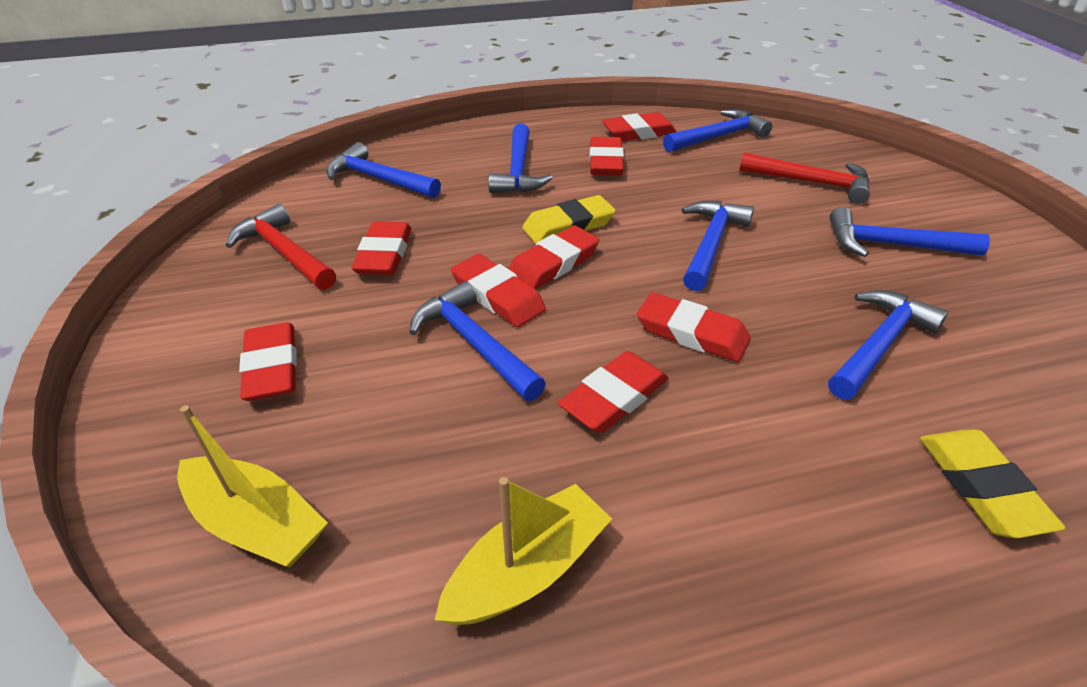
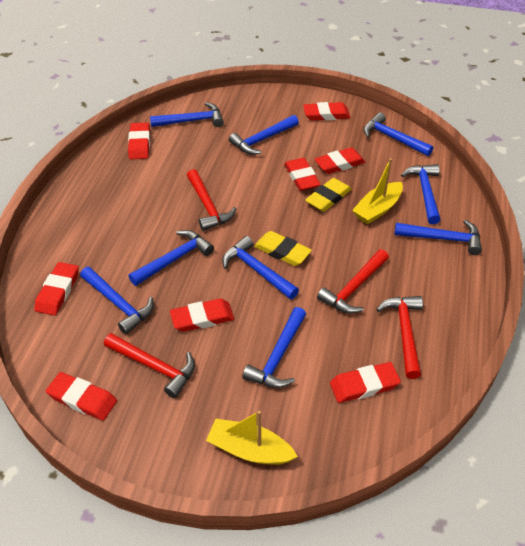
blue hammer: 7 -> 9
red hammer: 2 -> 4

